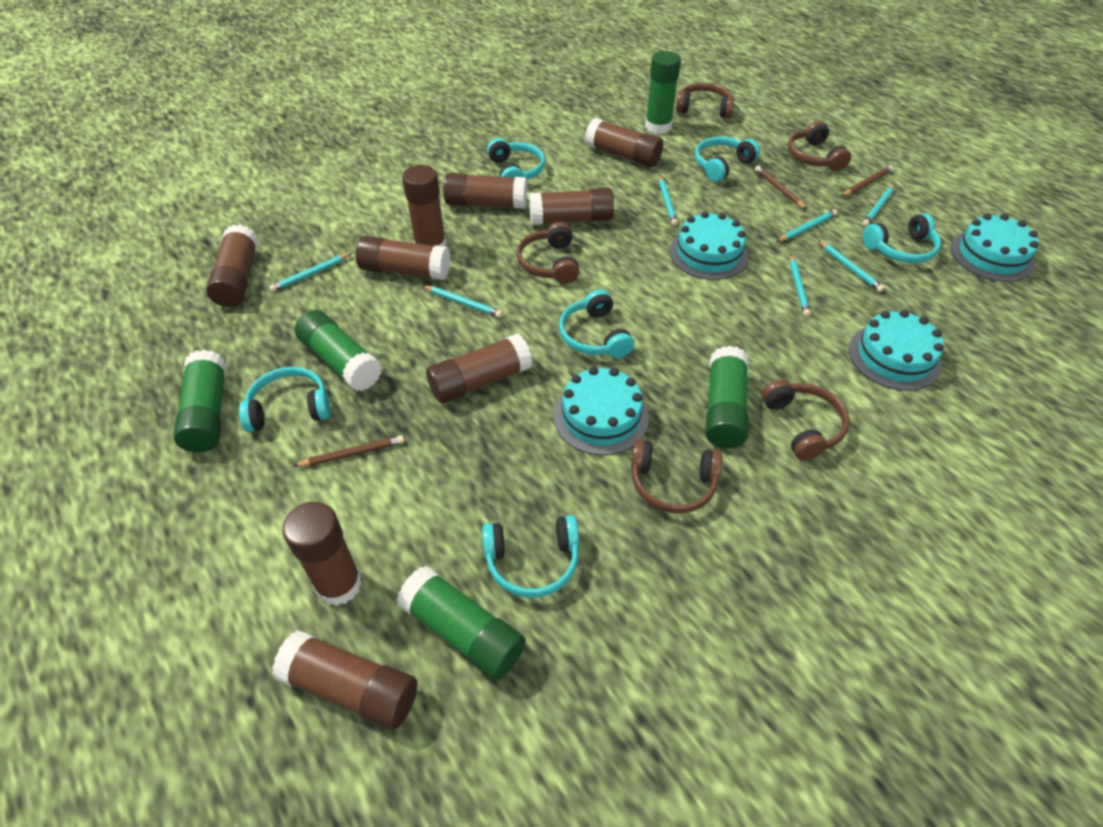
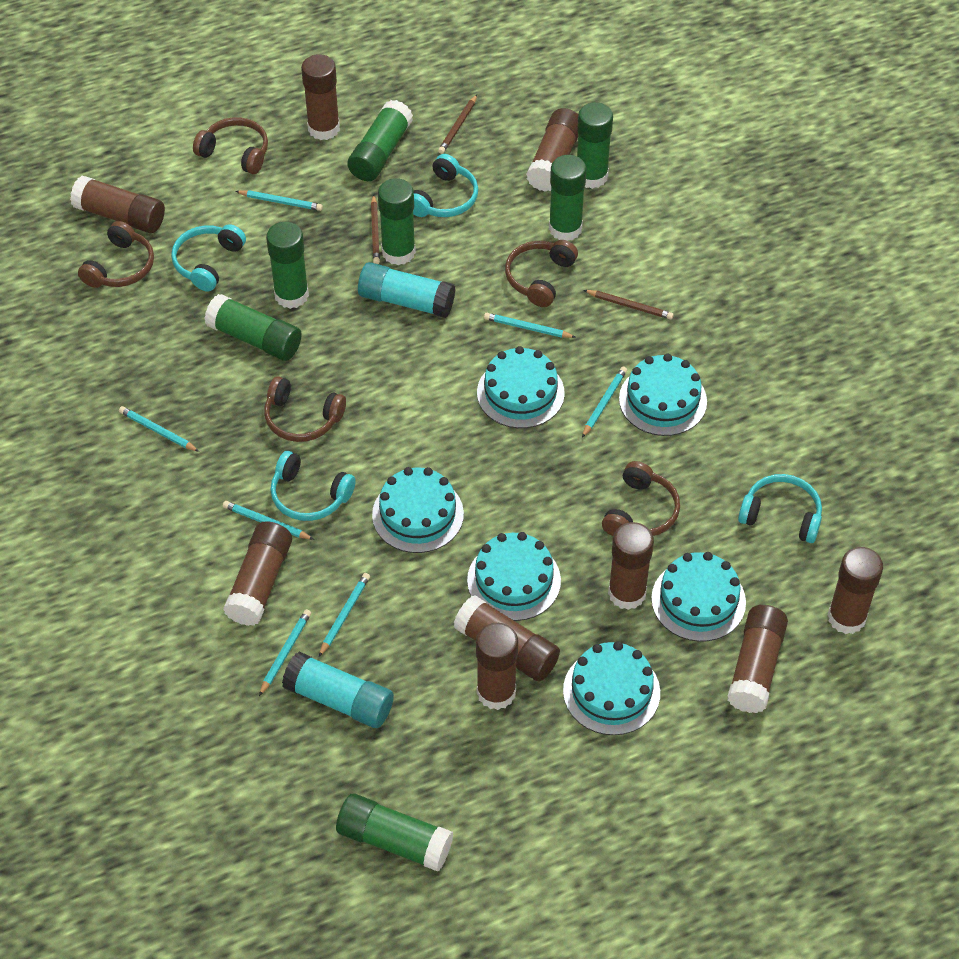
green glue stick: 5 -> 7
turquoise cake: 4 -> 6
turquoise glue stick: 0 -> 2
turquoise headphones: 6 -> 4

